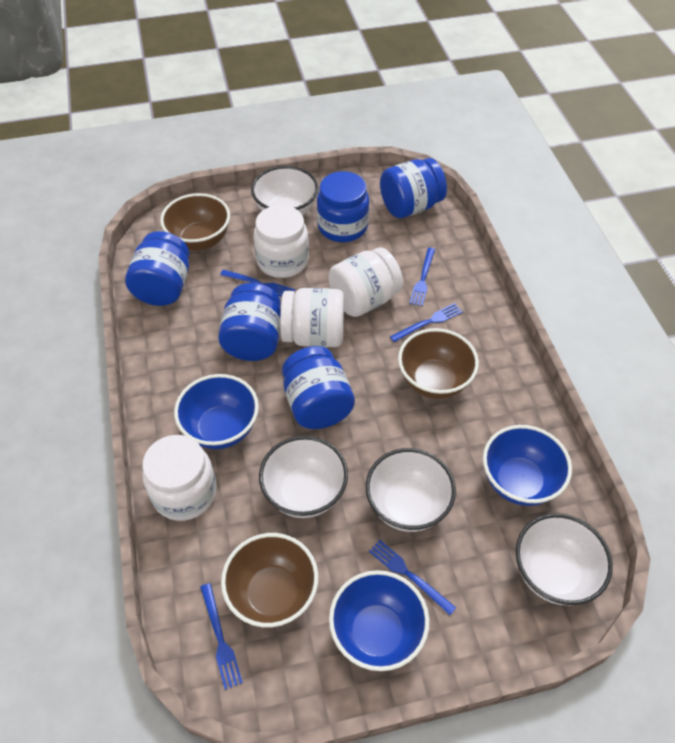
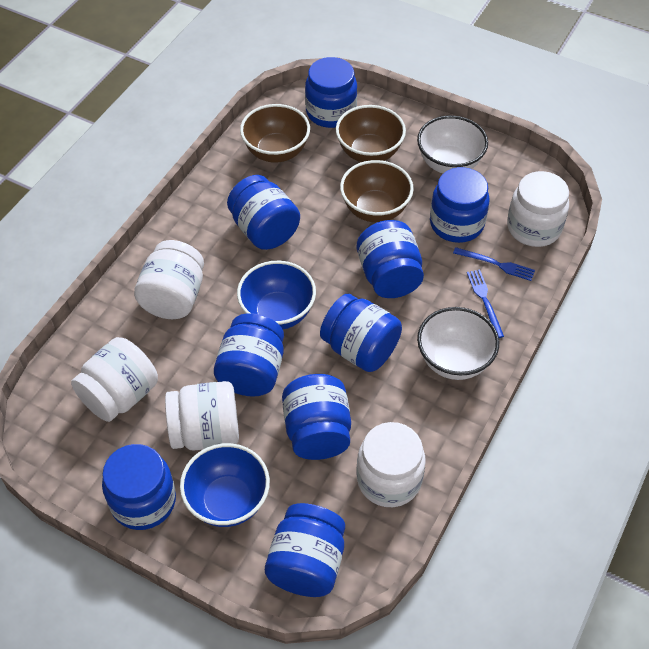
blue bowl: 3 -> 2
blue fork: 5 -> 2
blue jar: 5 -> 9
white bowl: 4 -> 2
white jar: 4 -> 5

